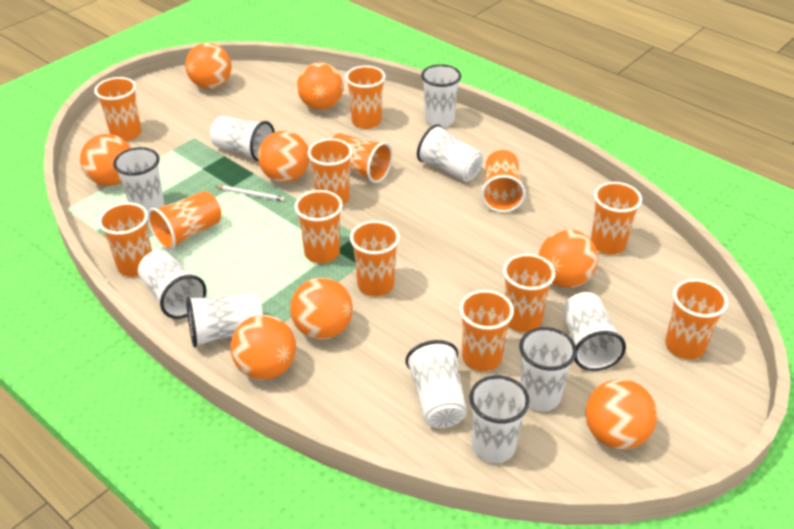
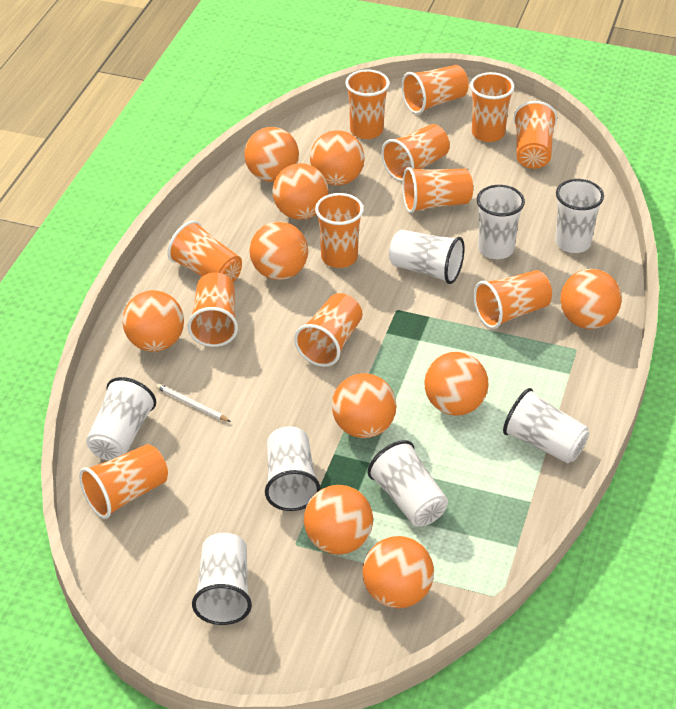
orange ball: 8 -> 10
orange cup: 13 -> 12
white cup: 10 -> 8

